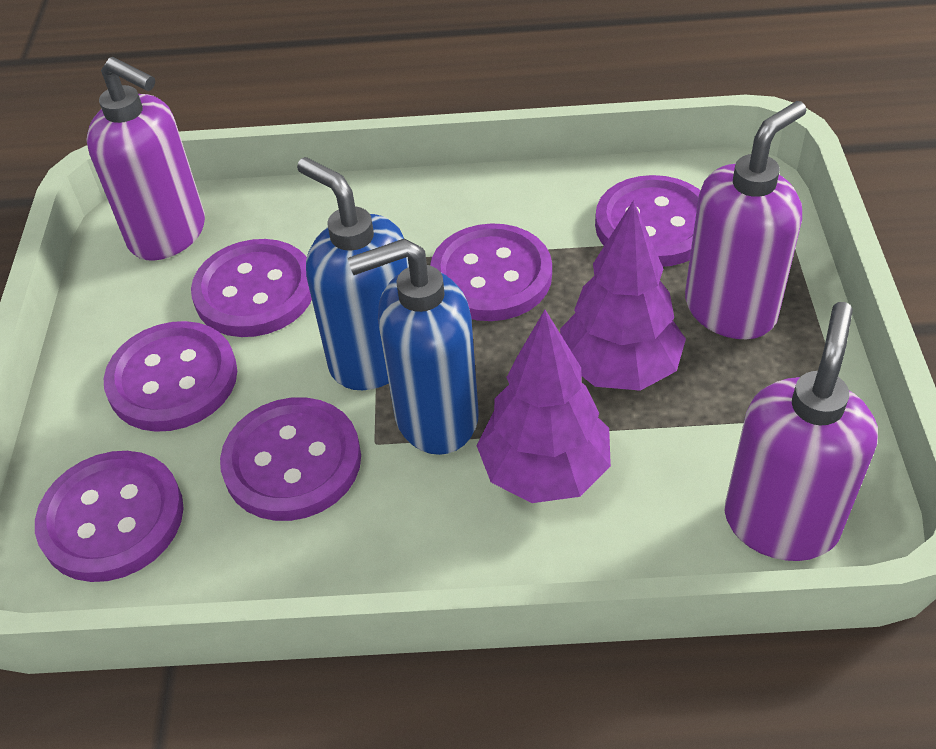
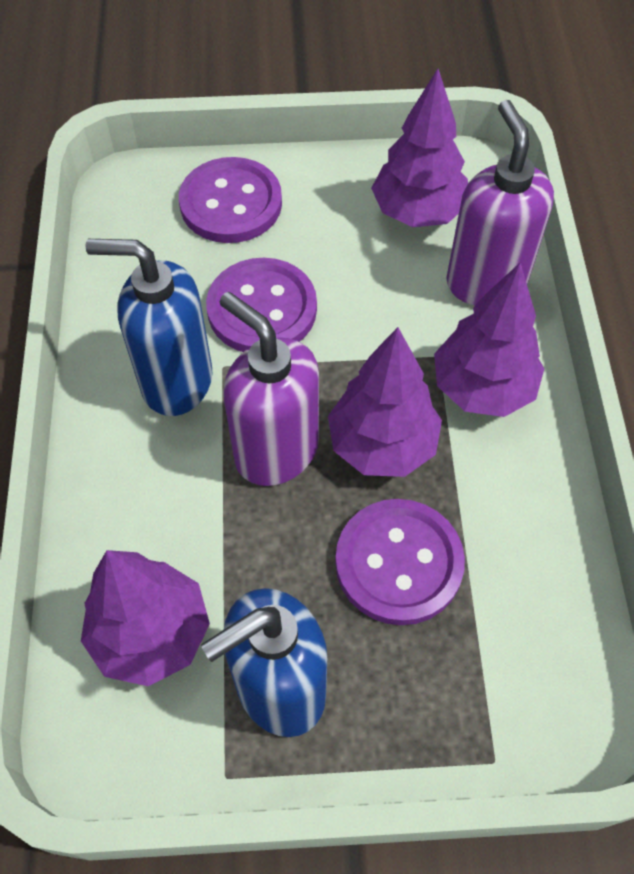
purple button: 6 -> 3
purple soap dispenser: 3 -> 2
purple tree: 2 -> 4

